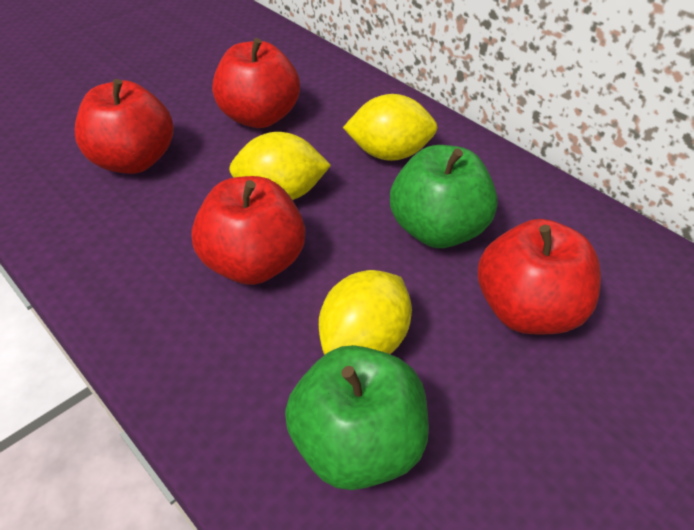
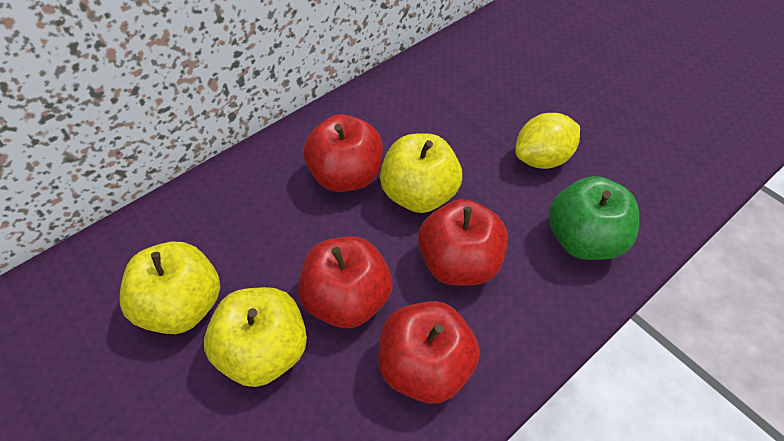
green apple: 2 -> 1
yellow apple: 0 -> 3
yellow lemon: 3 -> 1

